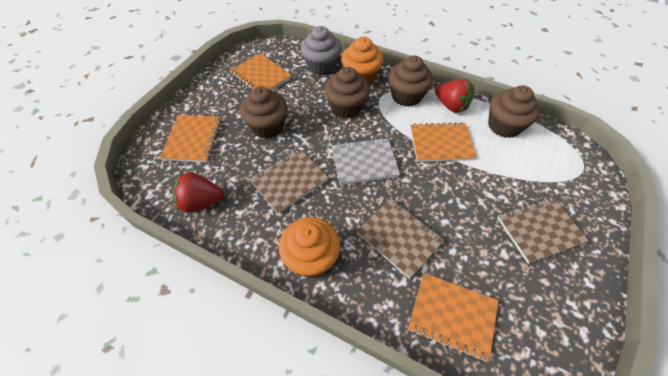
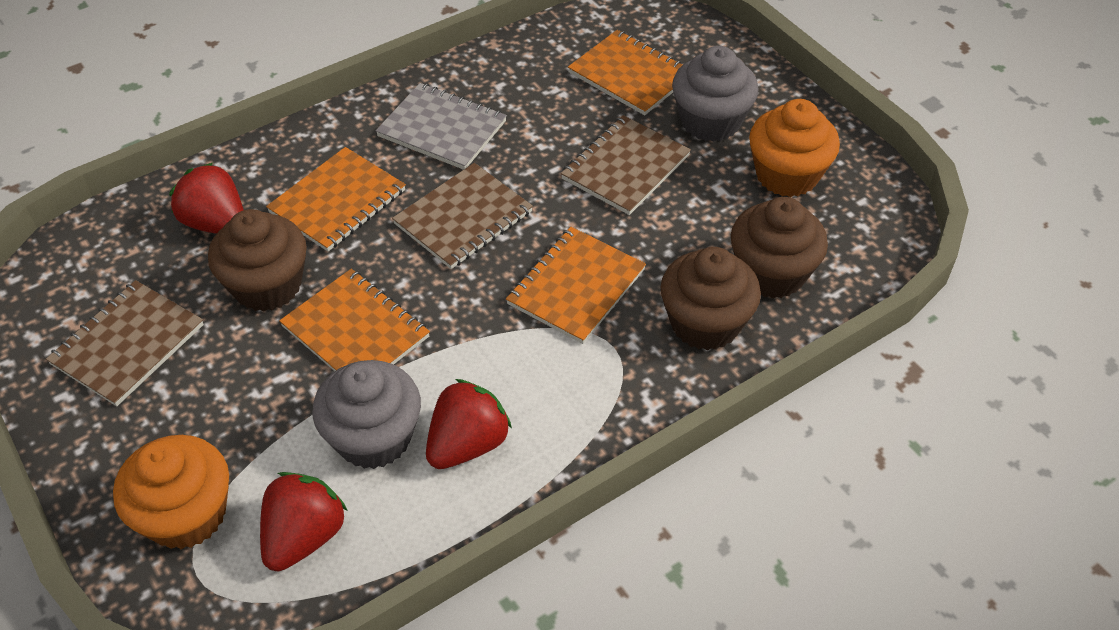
brown cupcake: 4 -> 3
grey cupcake: 1 -> 2
red strawberry: 2 -> 3

